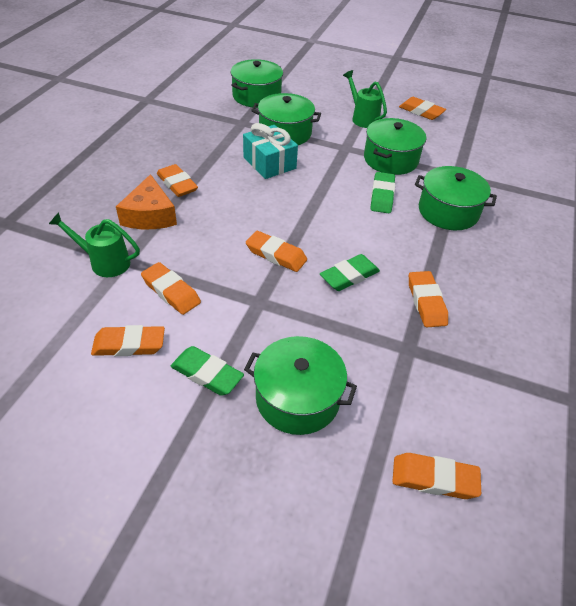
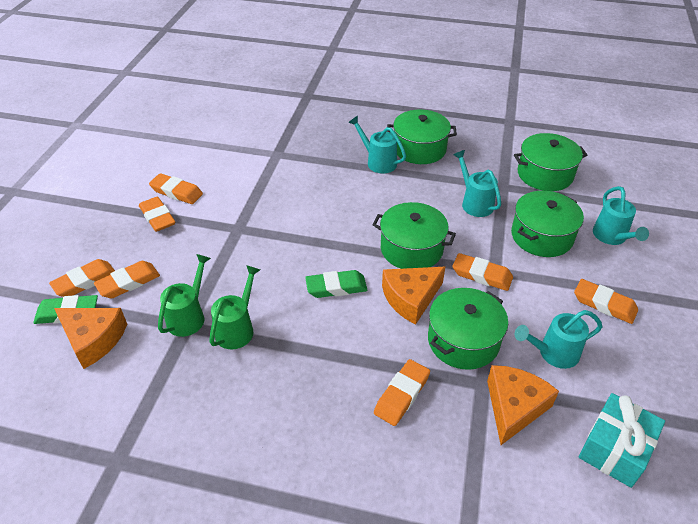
green eraser: 3 -> 2
orange cheese: 1 -> 3
turquoise watering can: 0 -> 4

